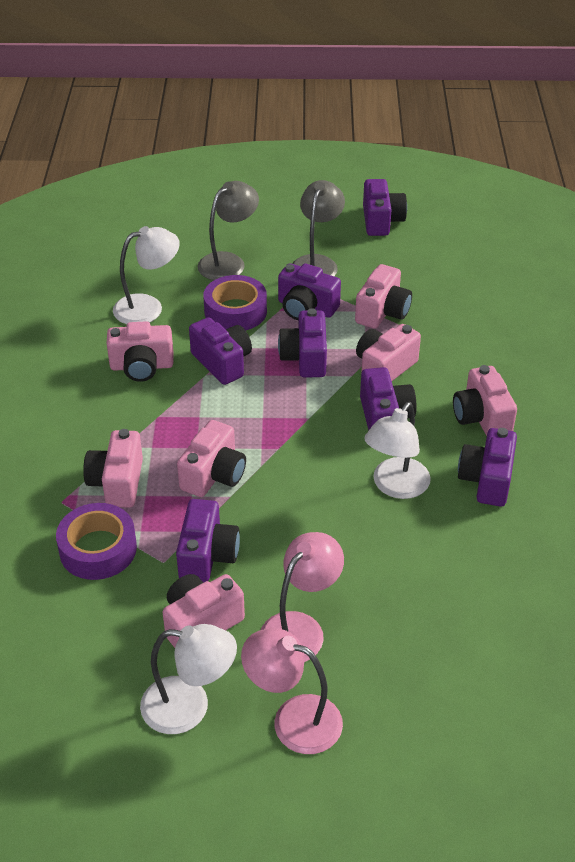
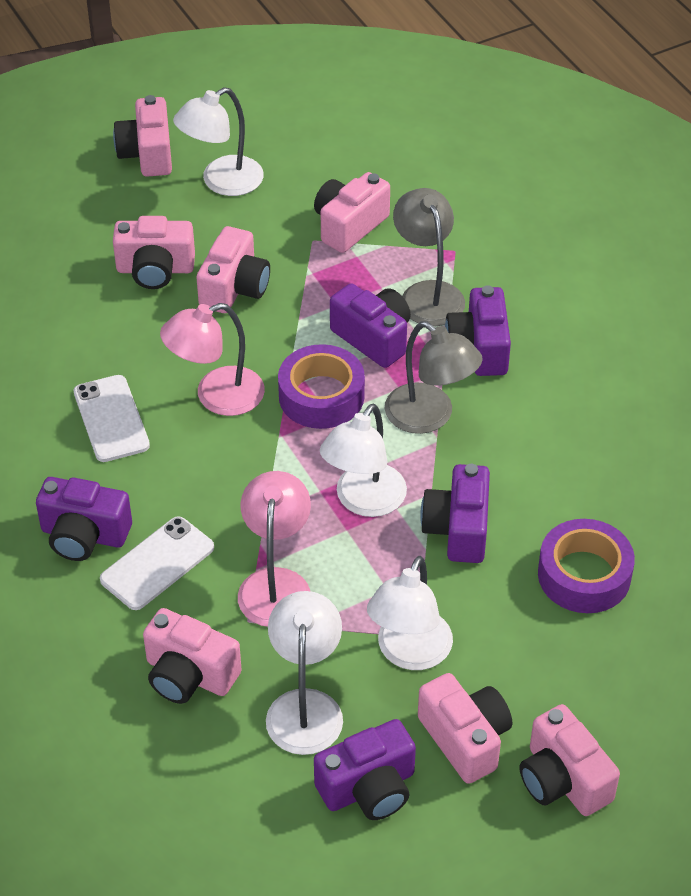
purple camera: 7 -> 5
white lamp: 3 -> 4
white phone: 0 -> 2

